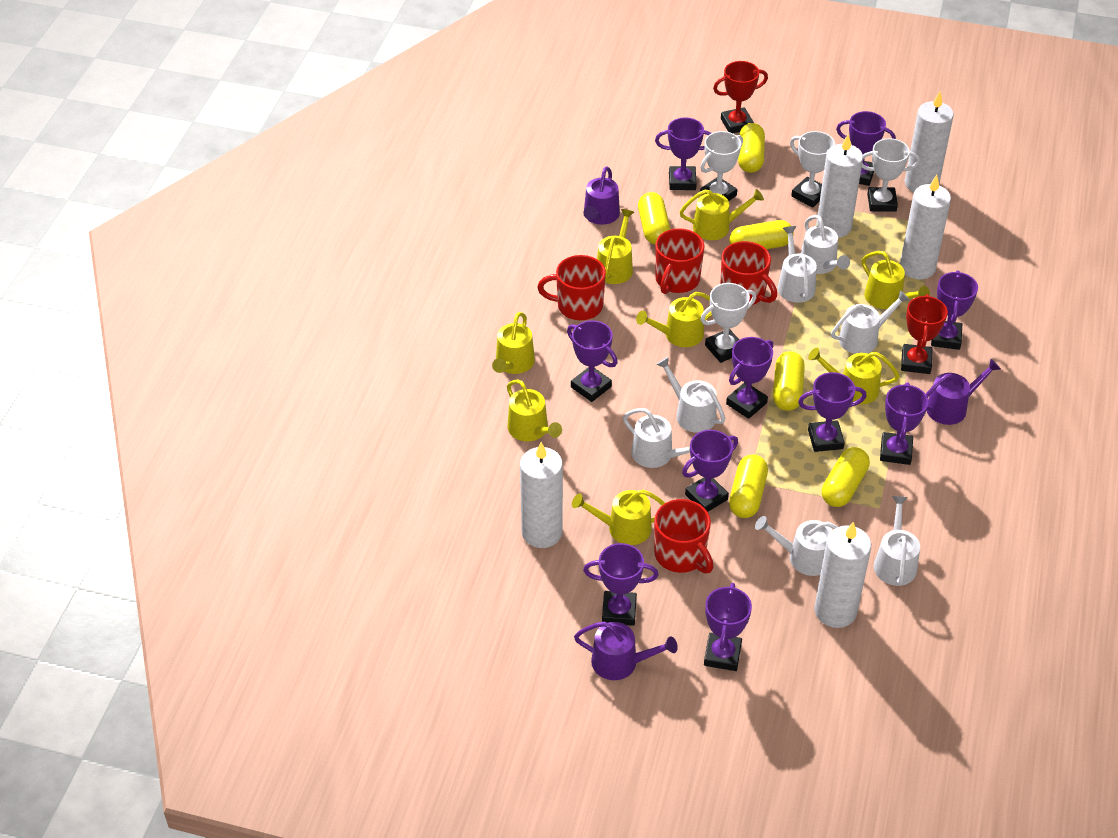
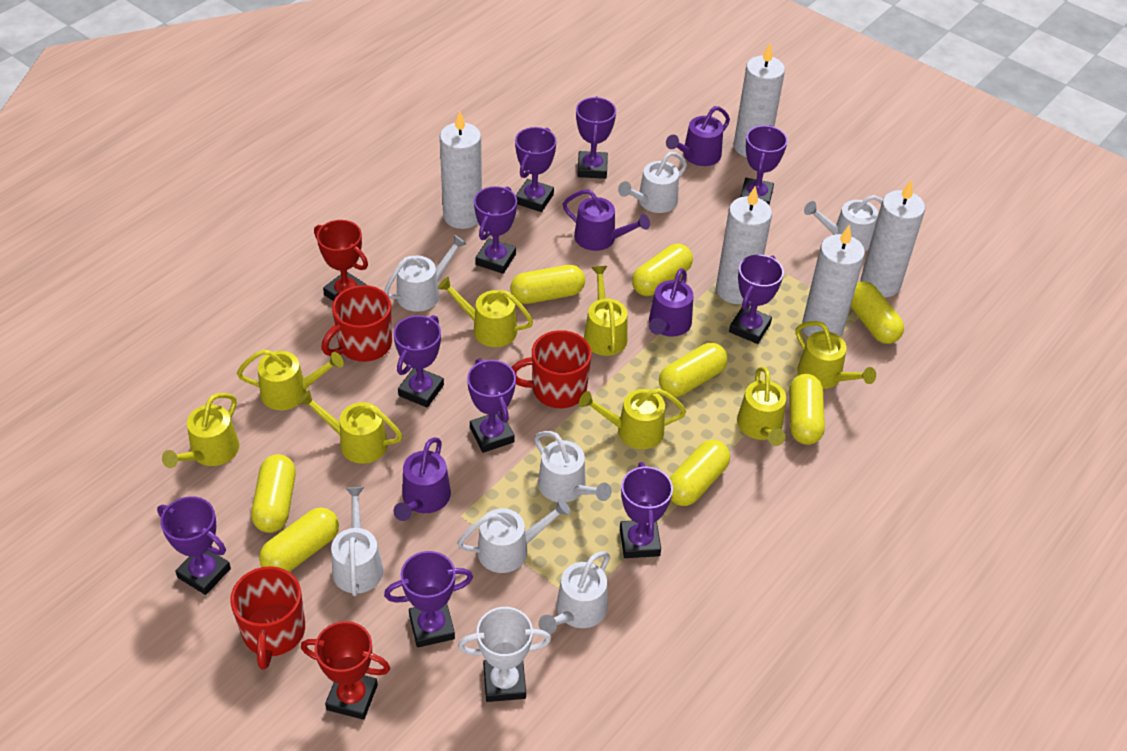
purple watering can: 3 -> 4
red mug: 4 -> 3
white trophy: 4 -> 1
yellow capsule: 6 -> 8

